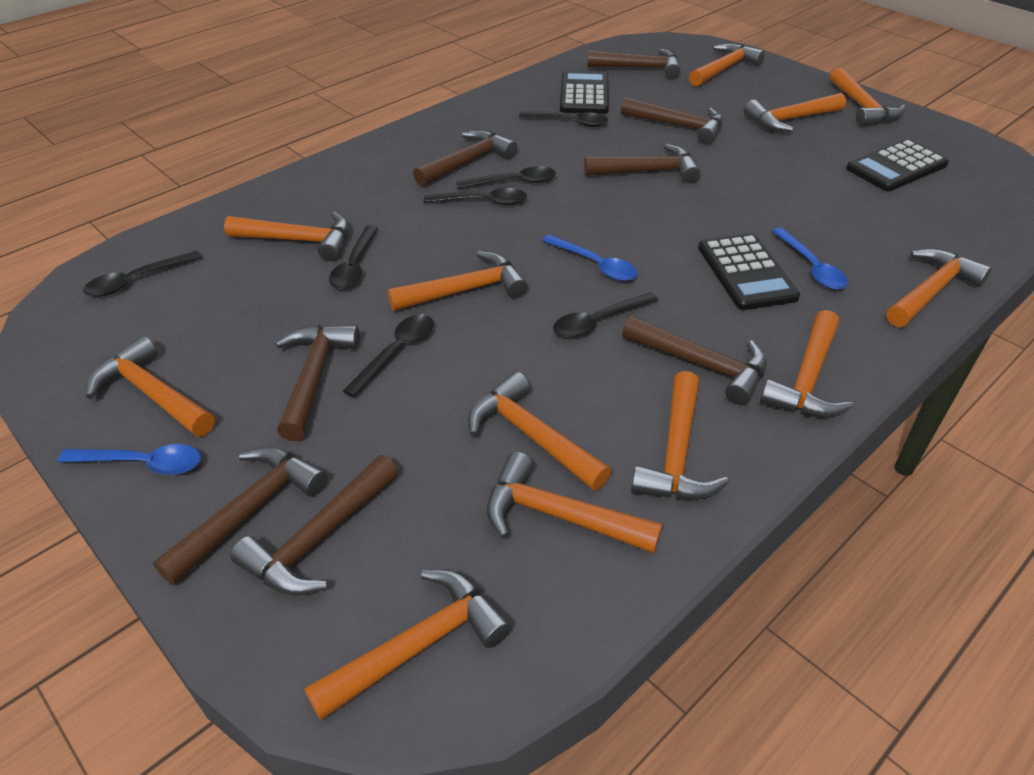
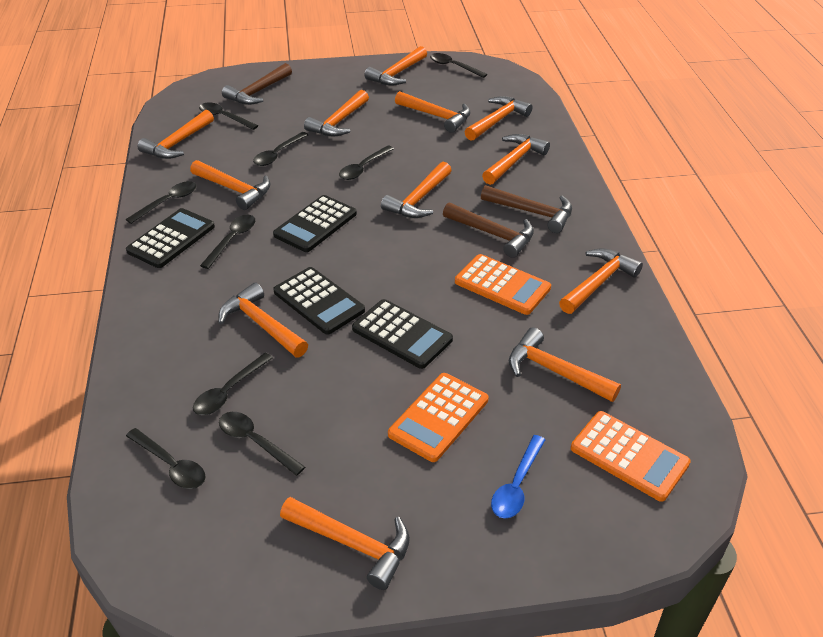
black calculator: 3 -> 4
black spoon: 7 -> 9
blue spoon: 3 -> 1
brown hammer: 8 -> 3
orange calculator: 0 -> 3

